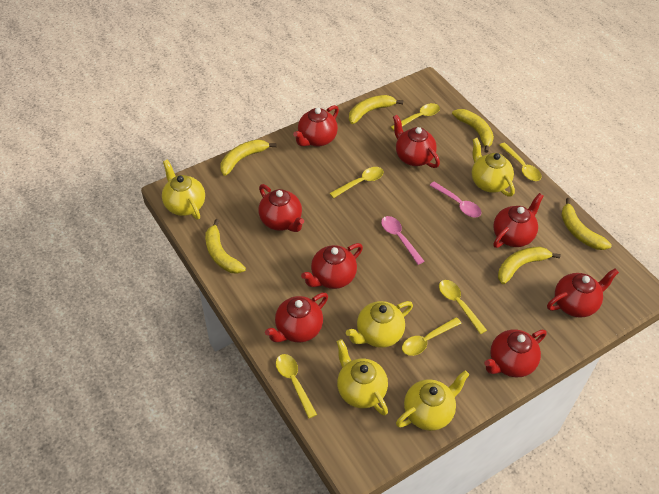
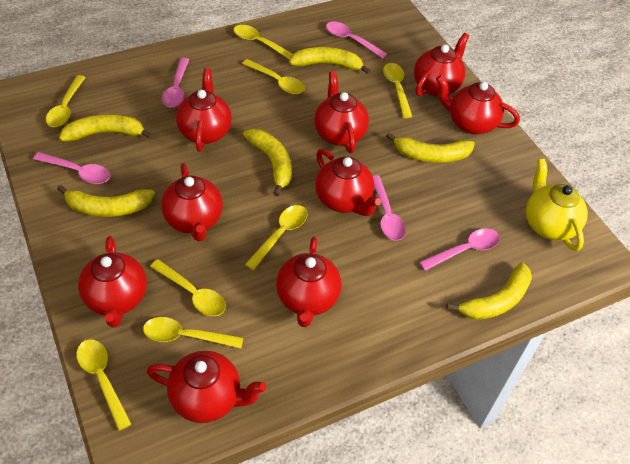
pink spoon: 2 -> 5
red teapot: 8 -> 9
yellow spoon: 6 -> 8
yellow teapot: 5 -> 1

